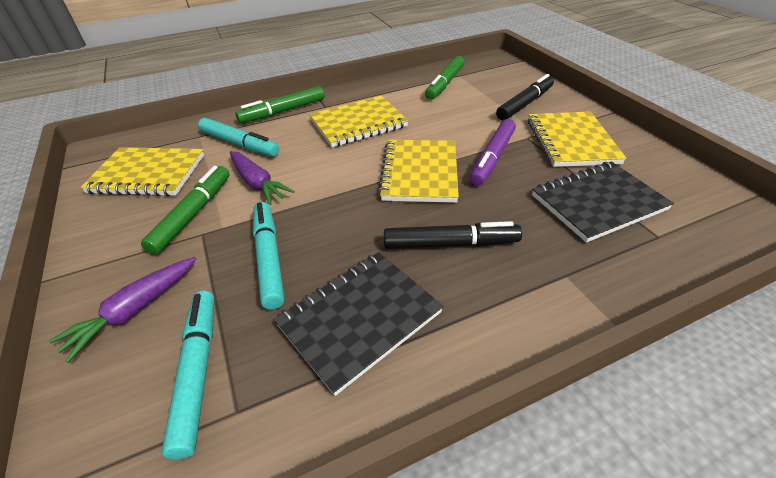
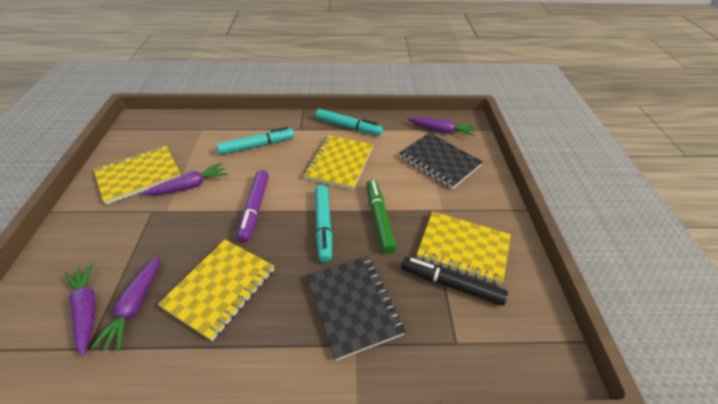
black marker: 2 -> 1
green marker: 3 -> 1
purple carrot: 2 -> 4

